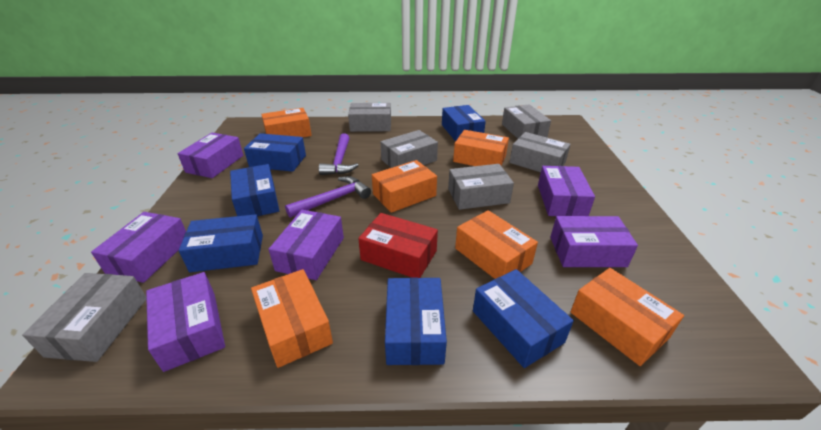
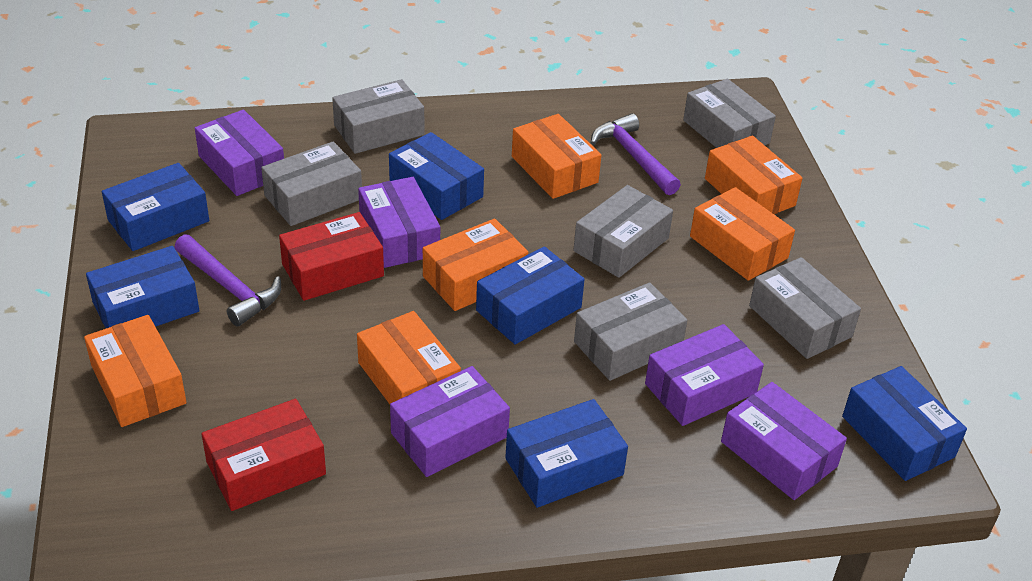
purple box: 6 -> 5
red box: 1 -> 2

